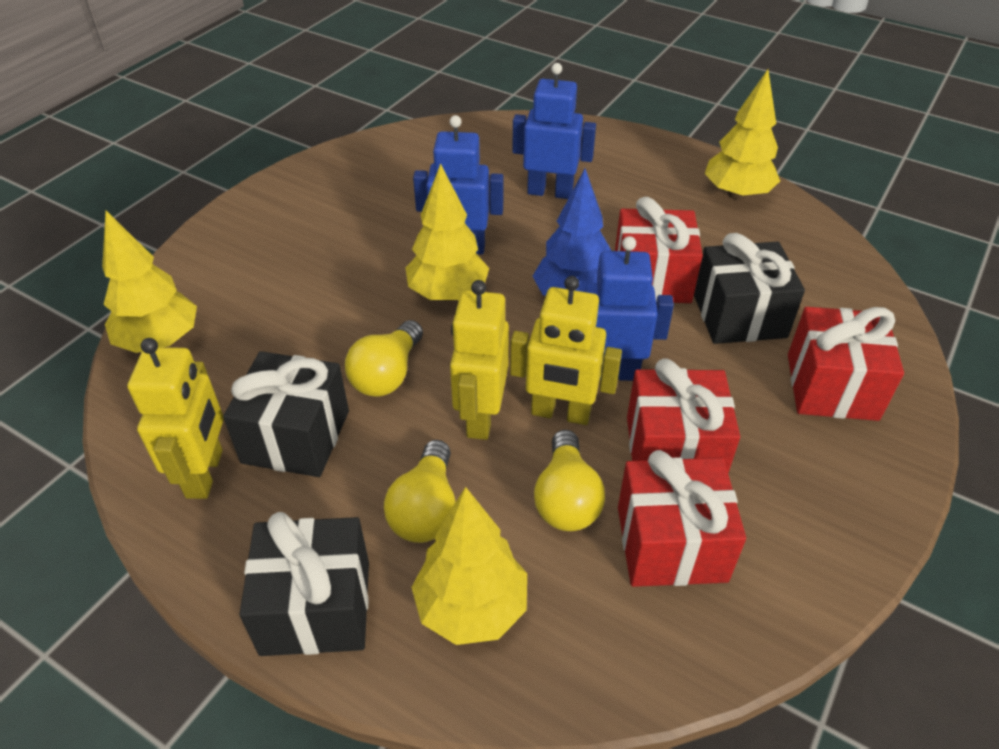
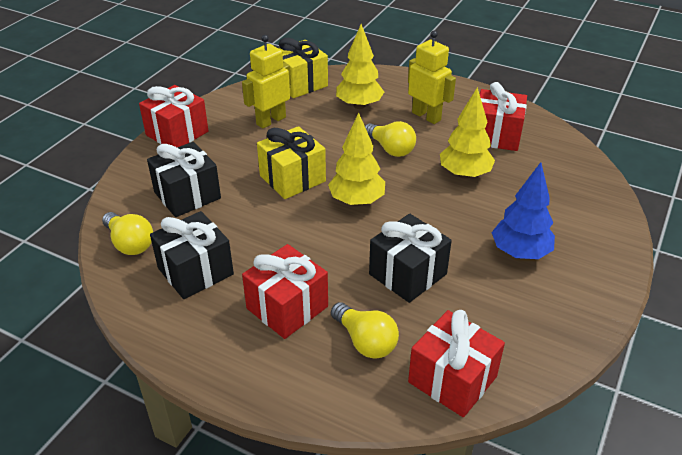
blue robot: 3 -> 0
yellow gift: 0 -> 2
yellow robot: 3 -> 2
yellow tree: 4 -> 3

